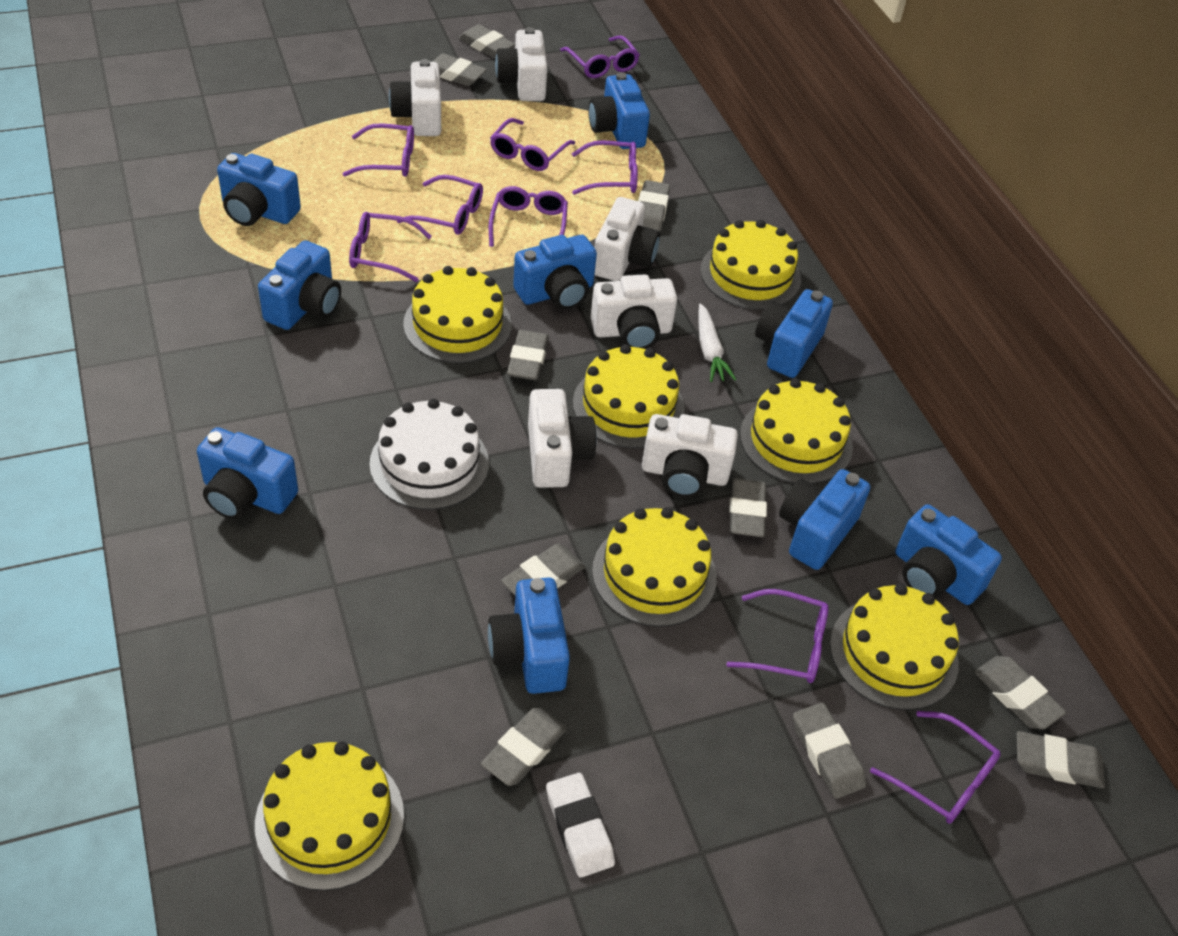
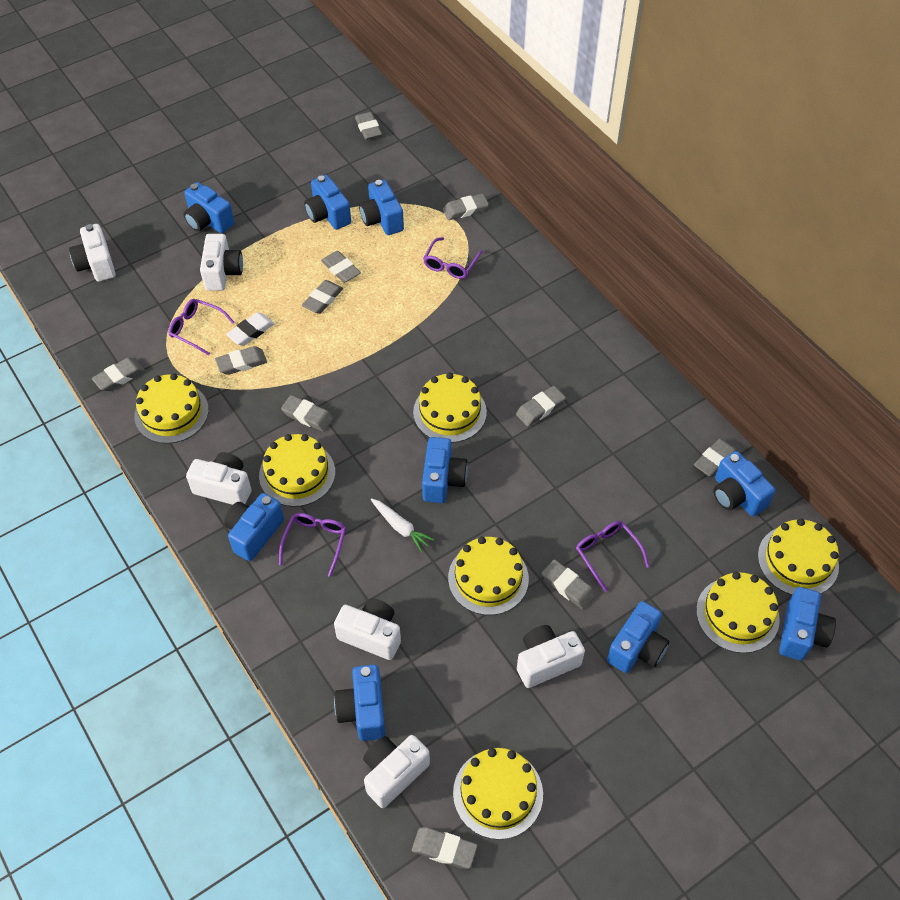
grey eraser: 10 -> 11
purple glasses: 9 -> 4
white cake: 1 -> 0

